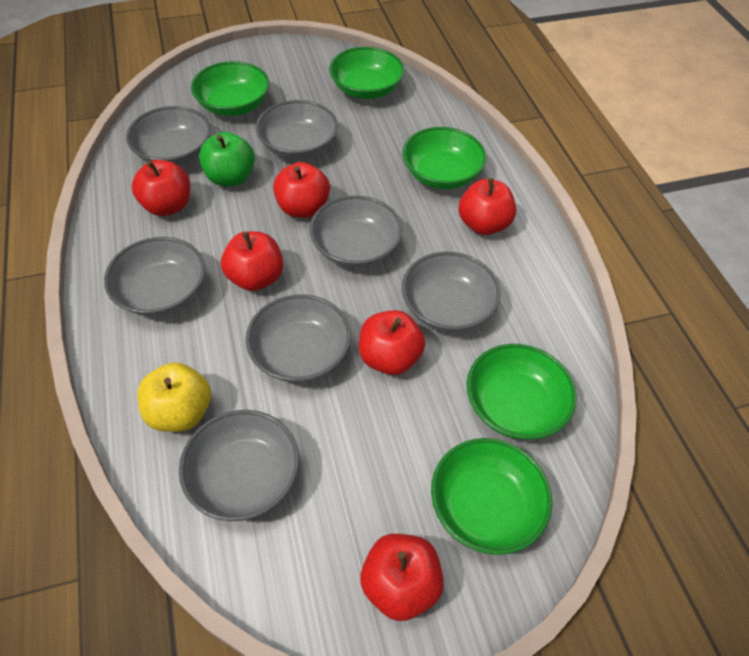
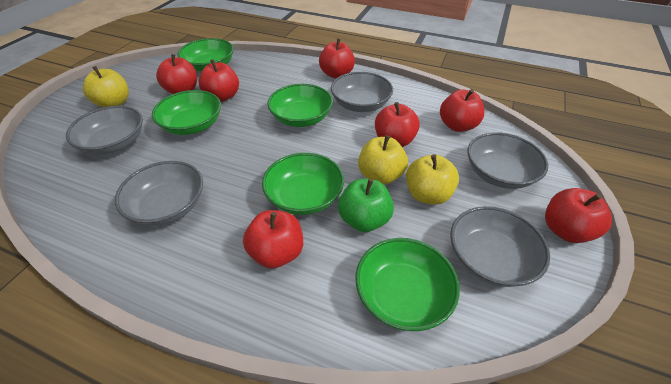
grey bowl: 7 -> 5
red apple: 6 -> 7
yellow apple: 1 -> 3

